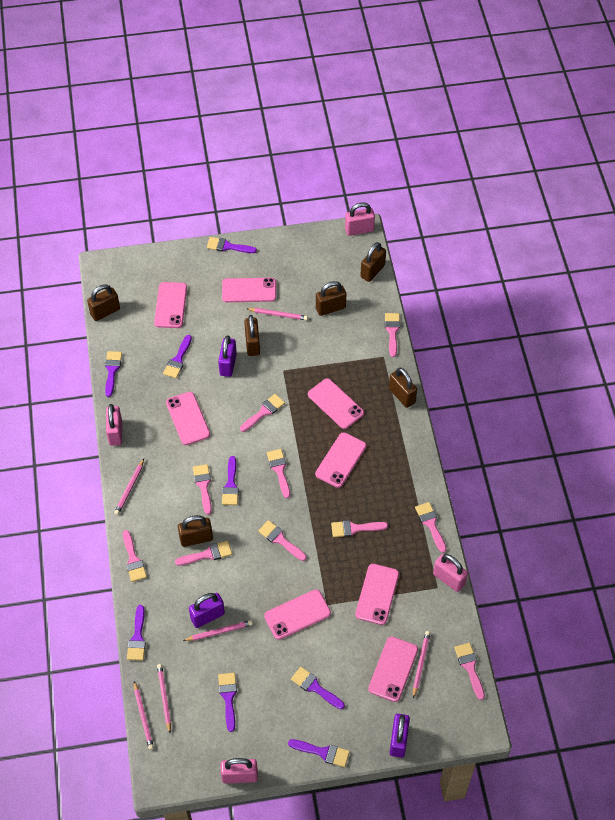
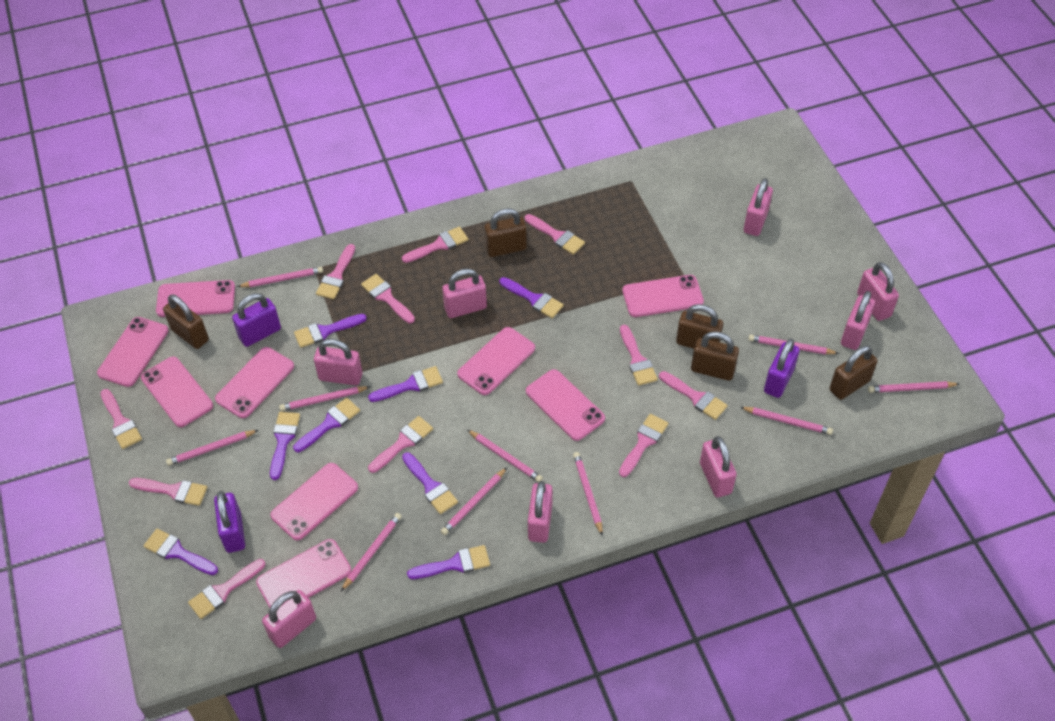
brown padlock: 6 -> 5
pink brush: 10 -> 11
pink padlock: 4 -> 8
pink pencil: 6 -> 10
pink phone: 8 -> 9

